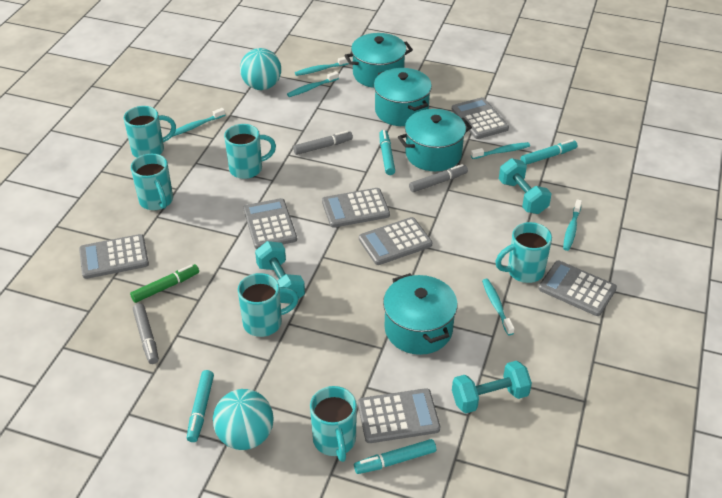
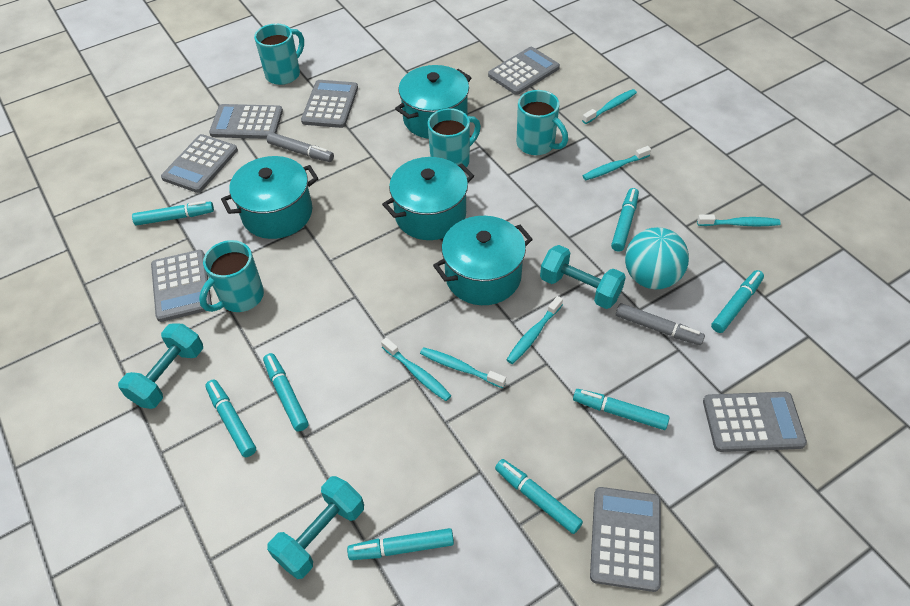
green marker: 1 -> 0
grey marker: 3 -> 2
turquoise ball: 2 -> 1
turquoise marker: 4 -> 8
turquoise mug: 6 -> 4

